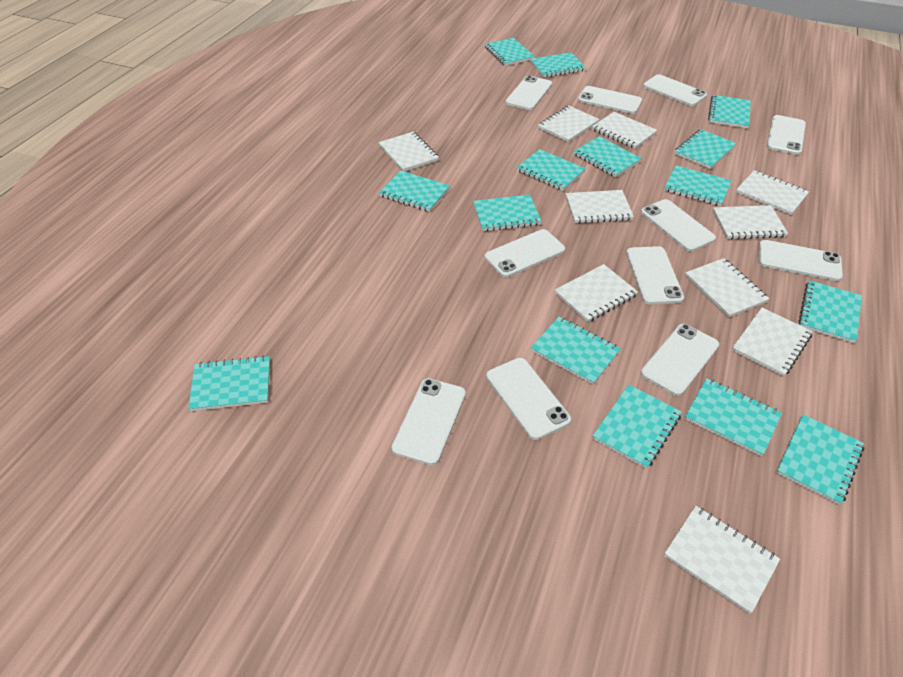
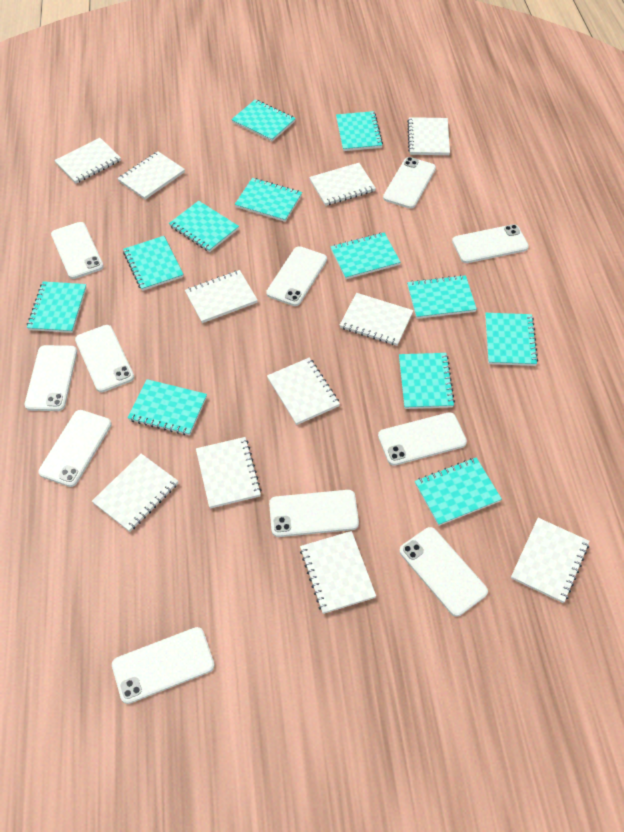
turquoise notebook: 15 -> 12
white notebook: 10 -> 11

